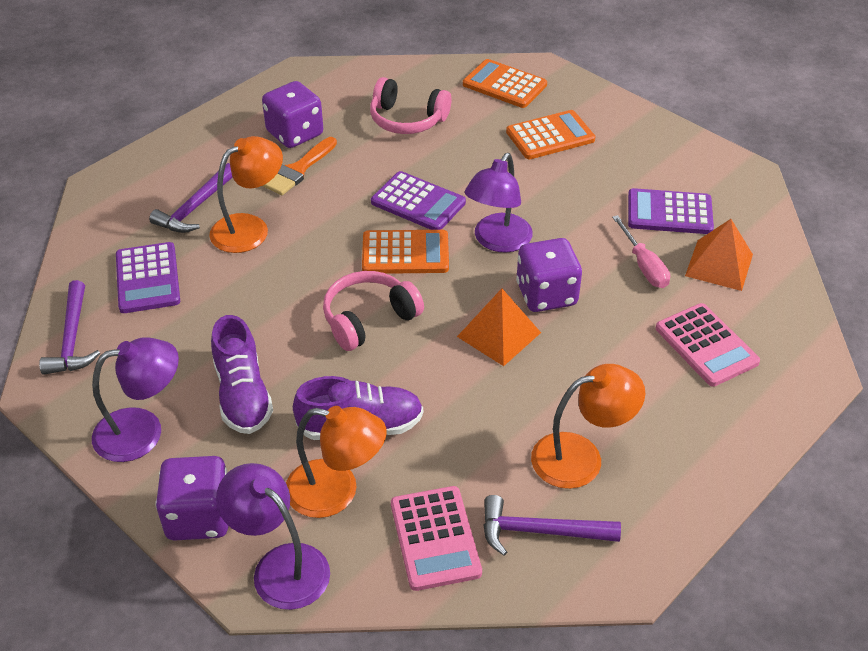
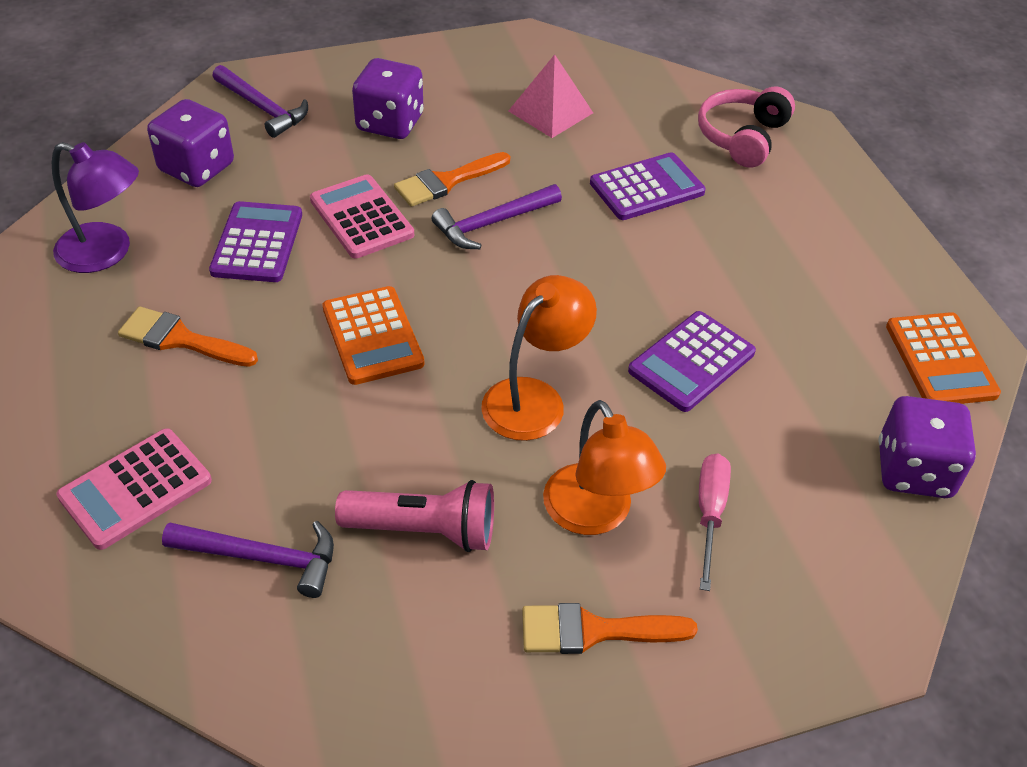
orange brush: 1 -> 3
orange calculator: 3 -> 2
orange lamp: 3 -> 2
orange pyramid: 2 -> 0
pink flashlight: 0 -> 1
pink headphones: 2 -> 1
pink pyramid: 0 -> 1
purple lamp: 3 -> 1
purple shoe: 2 -> 0

